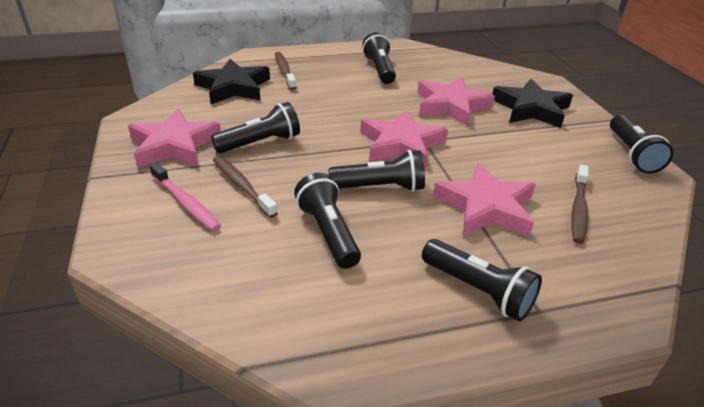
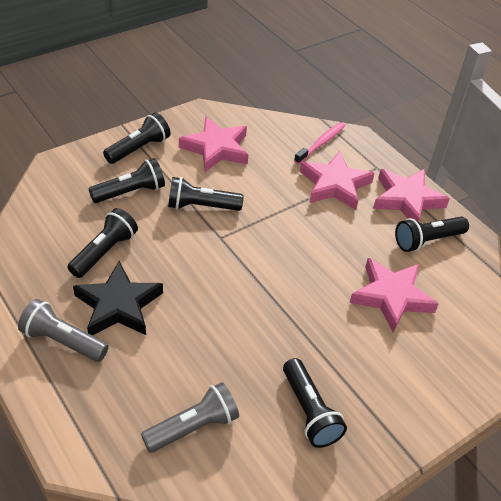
black star: 2 -> 1
brown toothbrush: 3 -> 0
grey flashlight: 0 -> 2

